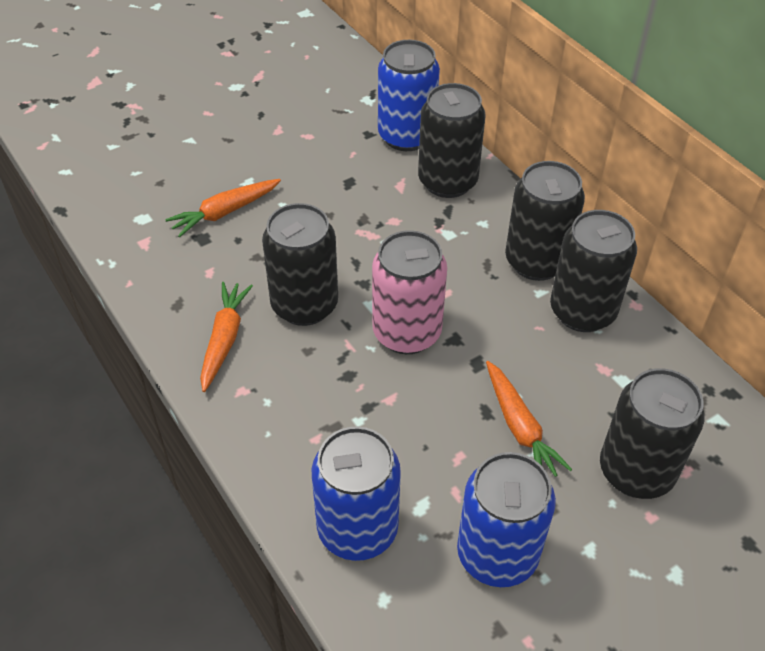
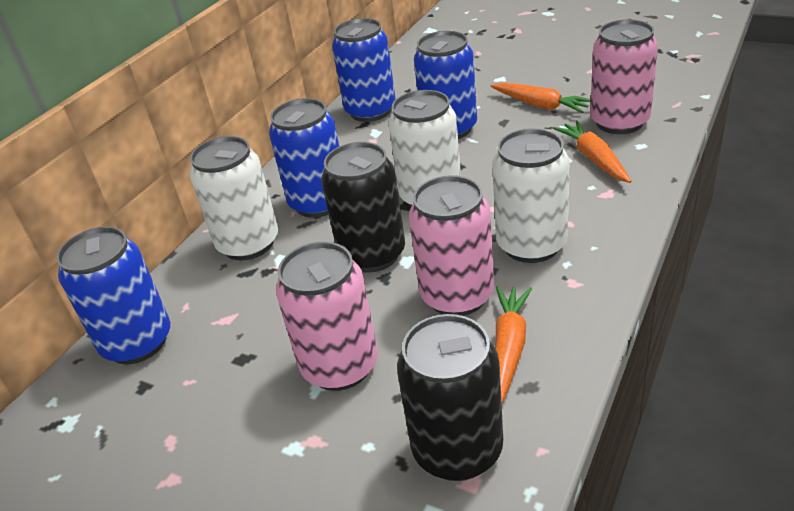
black can: 5 -> 2
blue can: 3 -> 4
pink can: 1 -> 3
white can: 0 -> 3

